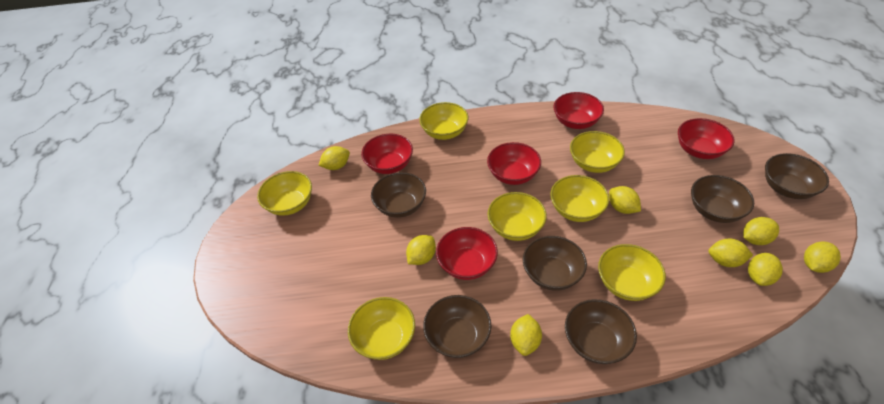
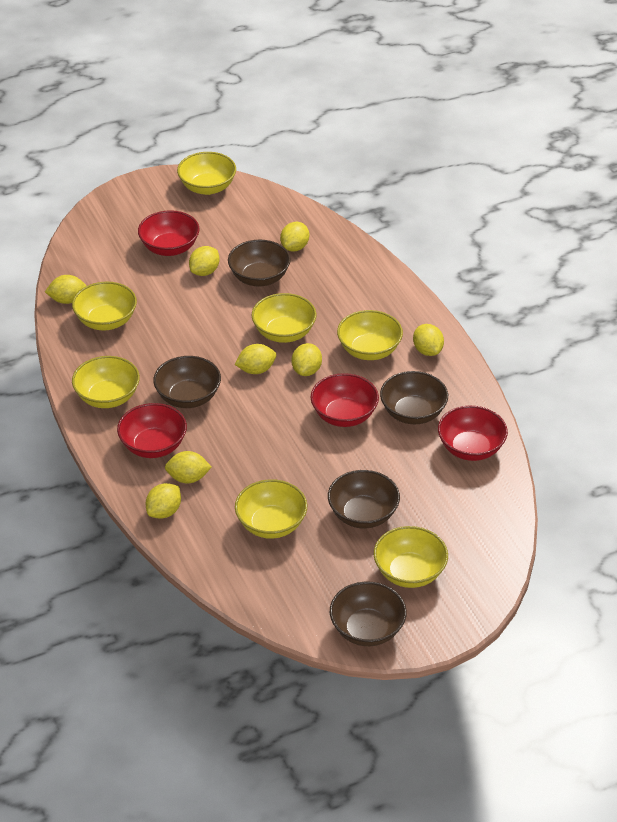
brown bowl: 6 -> 5
red bowl: 5 -> 4

